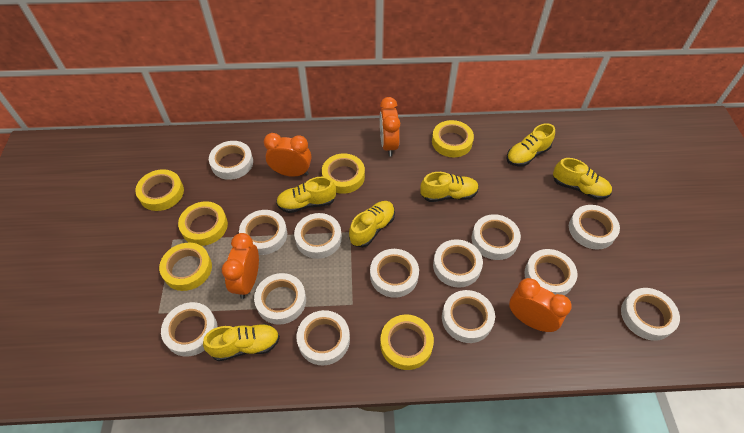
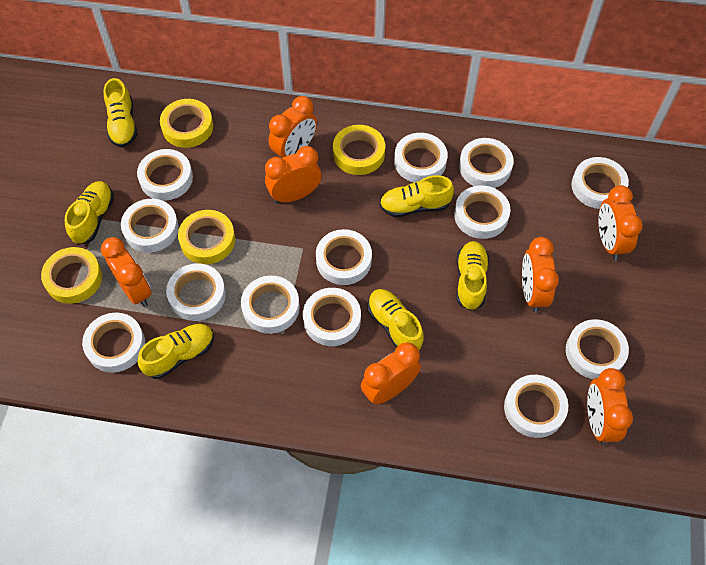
orange clock: 4 -> 7
yellow tape: 6 -> 4

